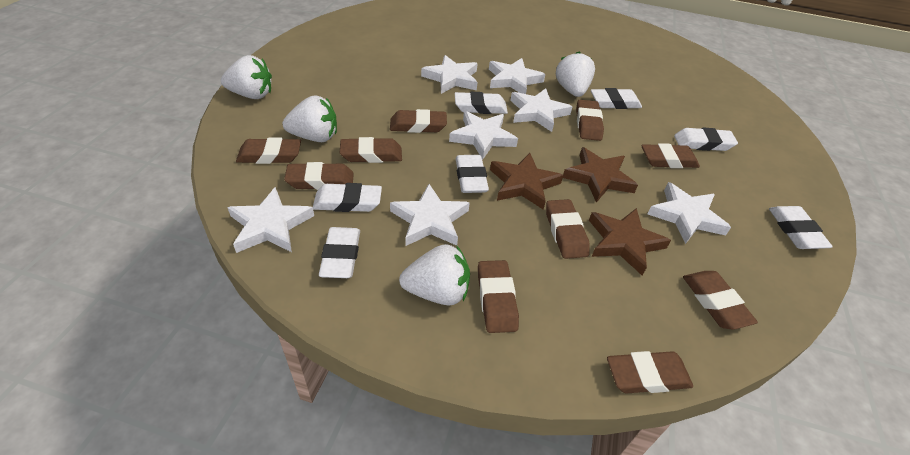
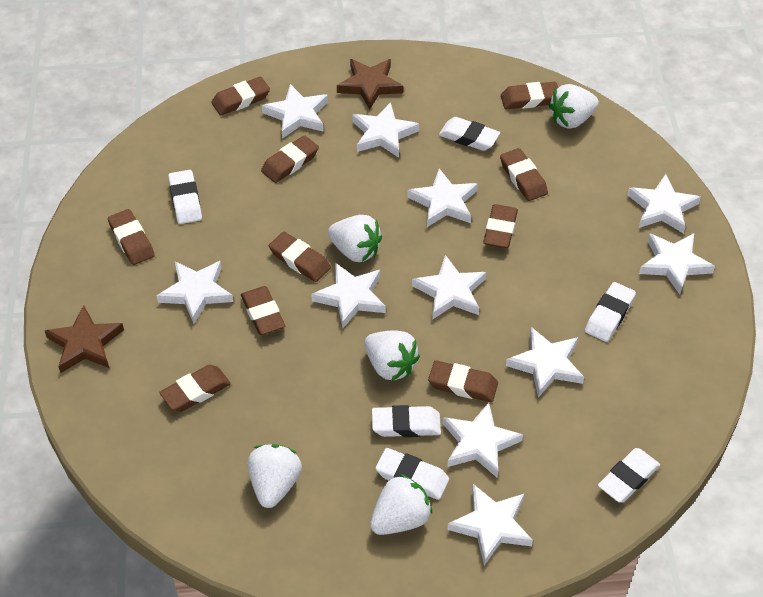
brown star: 3 -> 2
white eraser: 7 -> 6
white star: 7 -> 11
white strawberry: 4 -> 5

